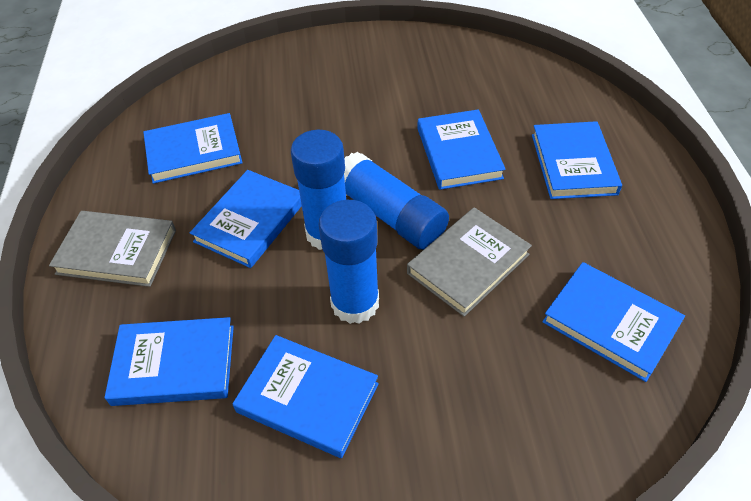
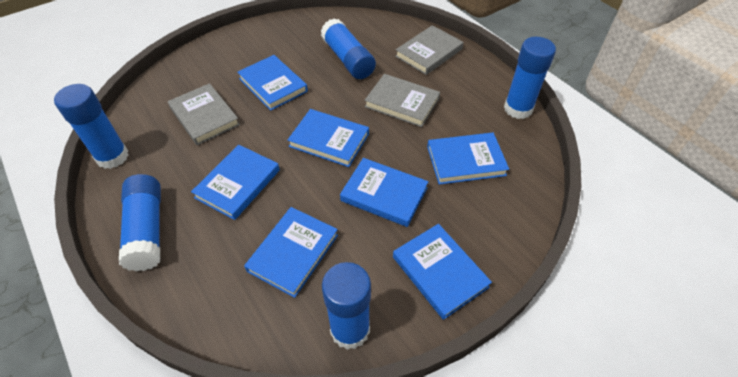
blue glue stick: 3 -> 5
grey book: 2 -> 3

